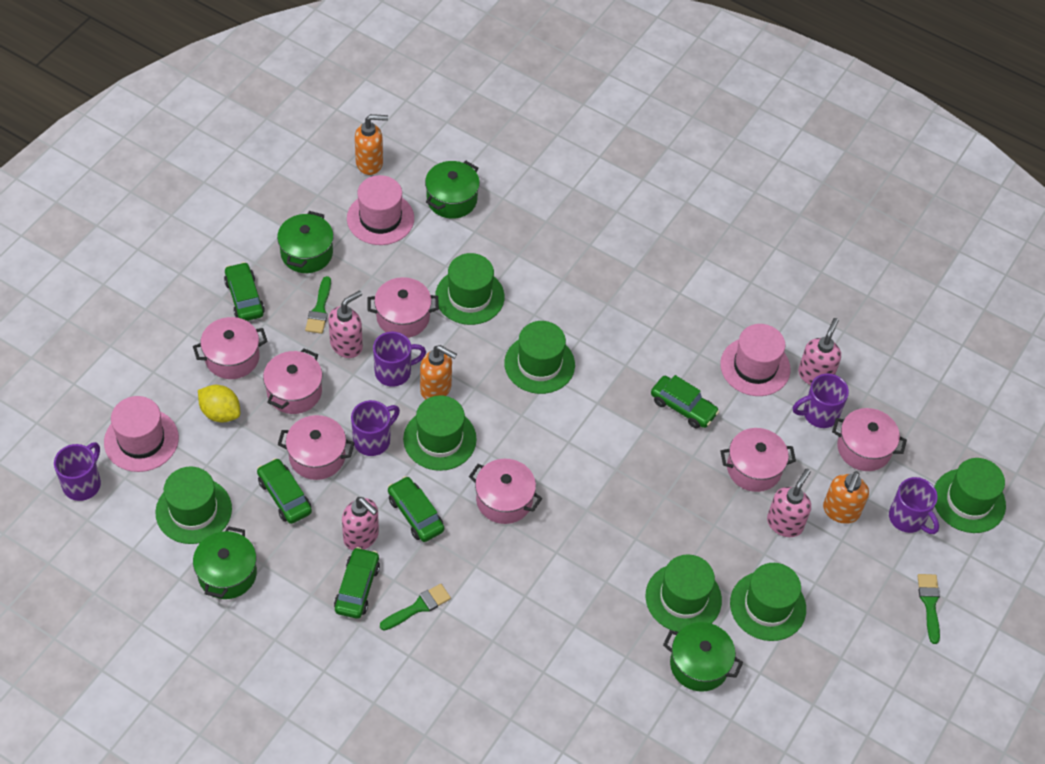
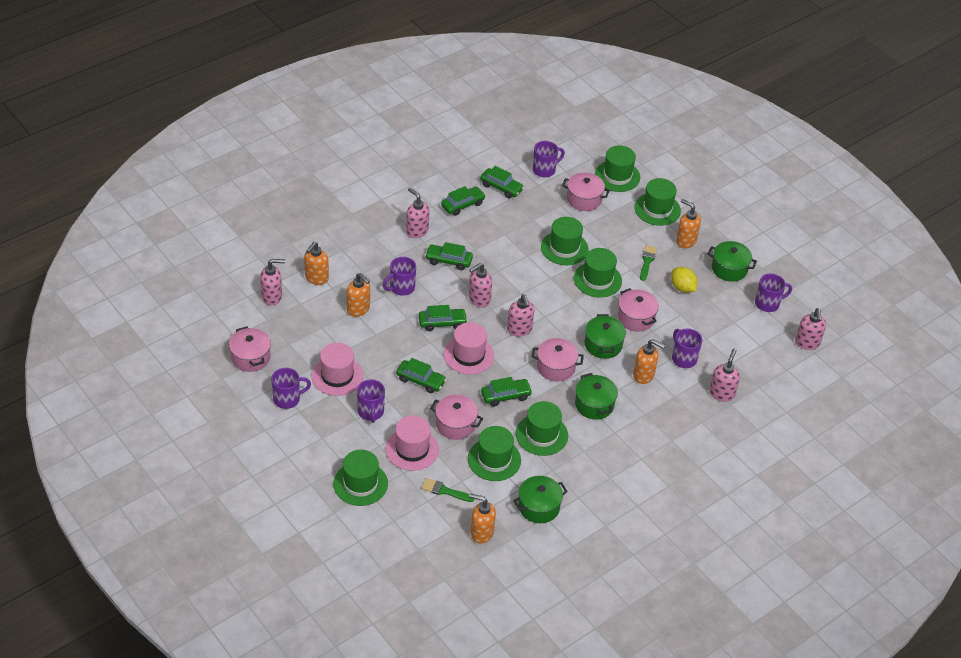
green brush: 3 -> 2
green car: 5 -> 6
orange soap dispenser: 3 -> 5
pink pot: 7 -> 5
pink soap dispenser: 4 -> 6
purple mug: 5 -> 6

